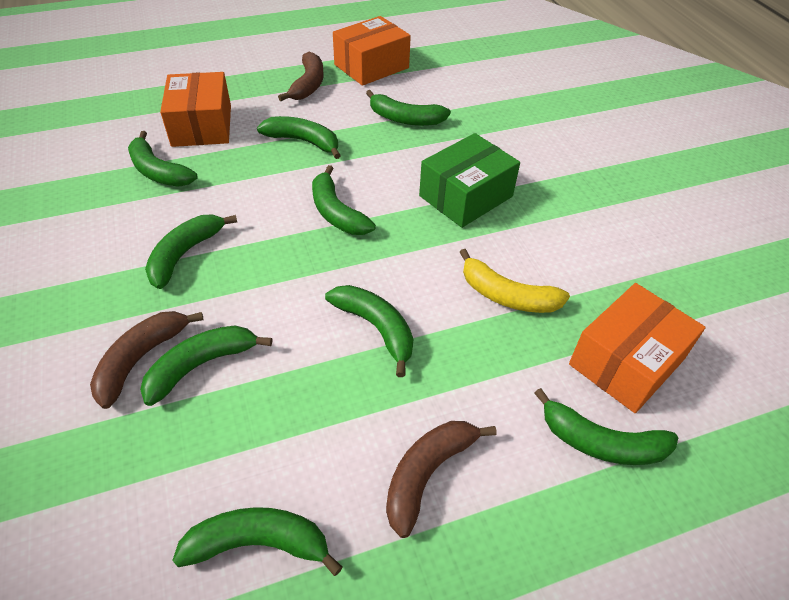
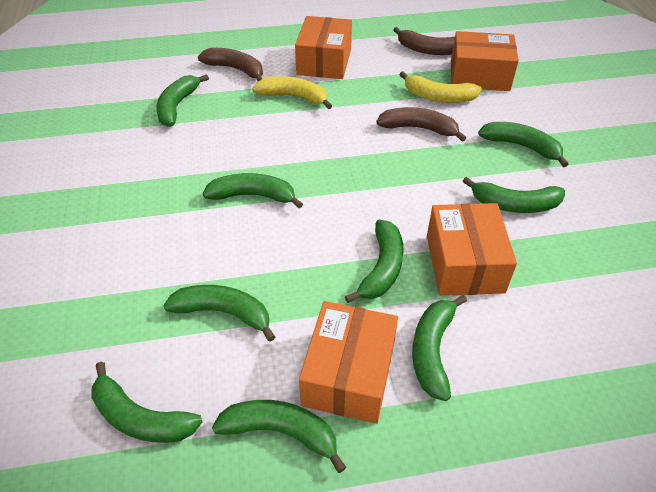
green box: 1 -> 0
orange box: 3 -> 4
yellow banana: 1 -> 2

